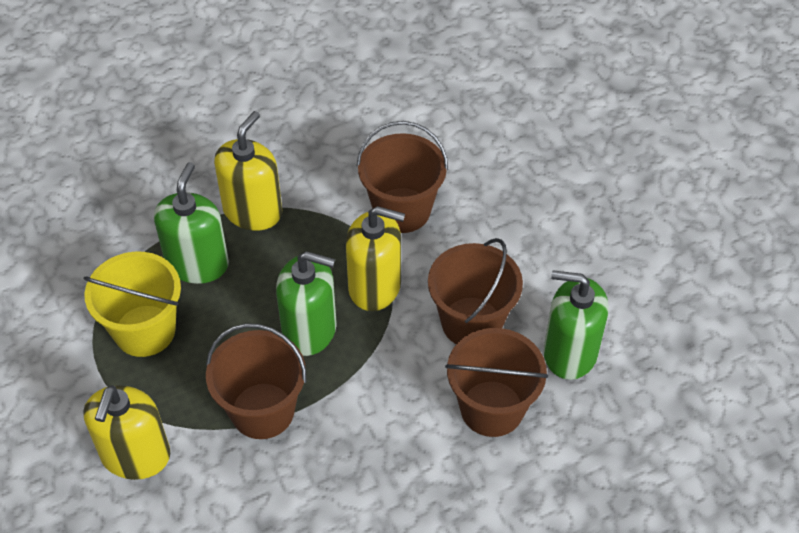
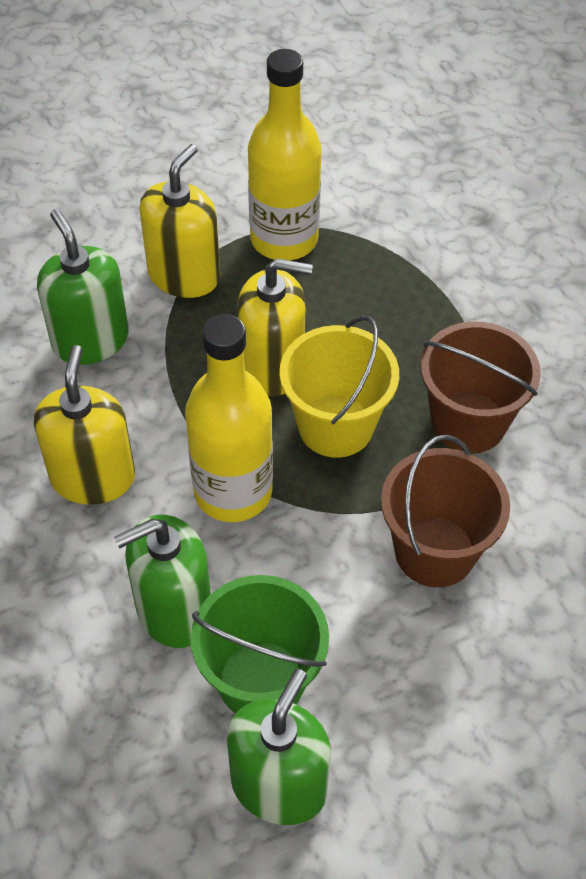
brown bucket: 4 -> 2
green bucket: 0 -> 1
yellow bottle: 0 -> 2

